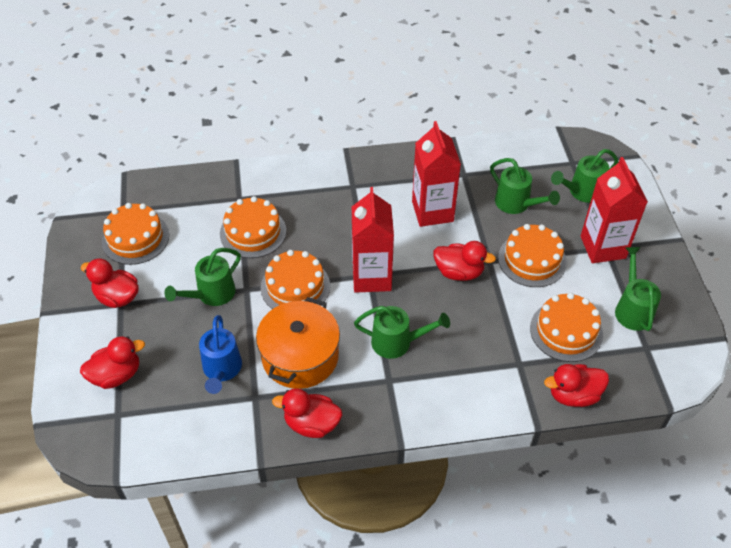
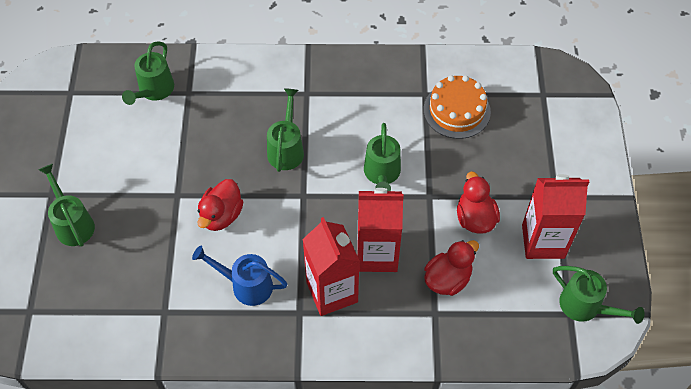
orange cake: 5 -> 1
orange pot: 1 -> 0
red duck: 5 -> 3

